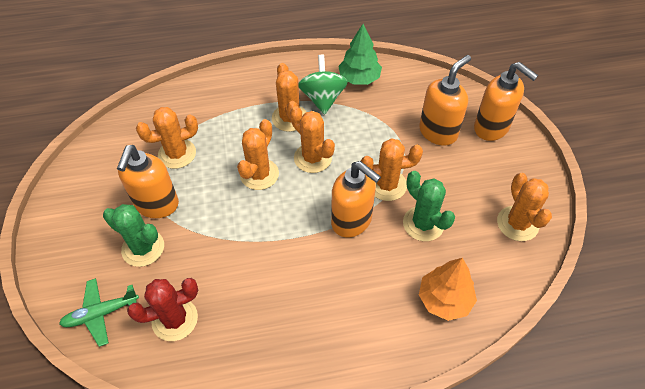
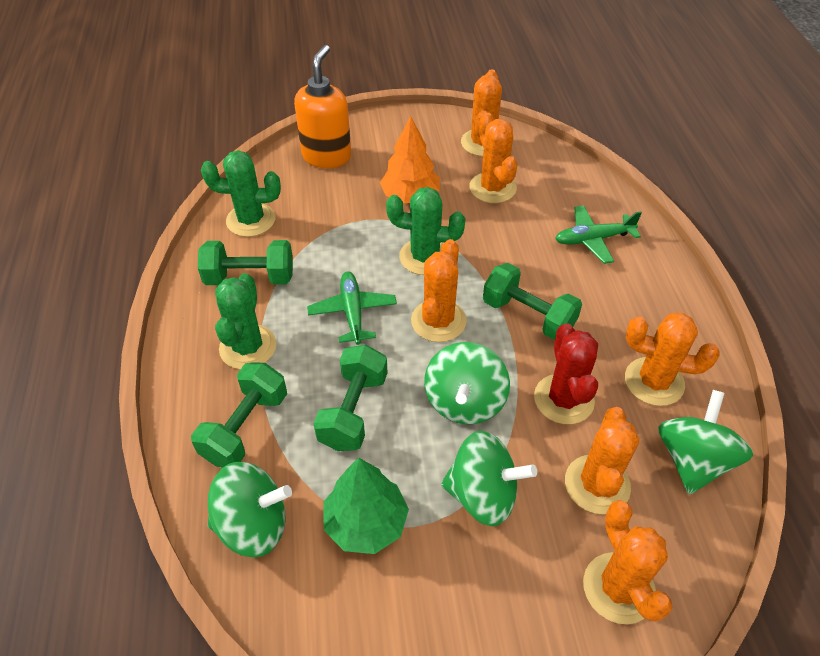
green cactus: 2 -> 3
green dumbbell: 0 -> 4
green plane: 1 -> 2
green spinning top: 1 -> 4
orange soap dispenser: 4 -> 1

